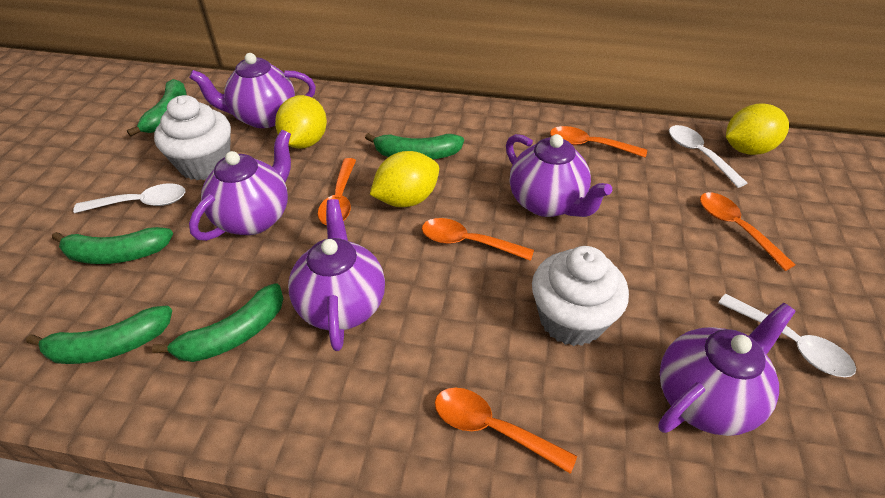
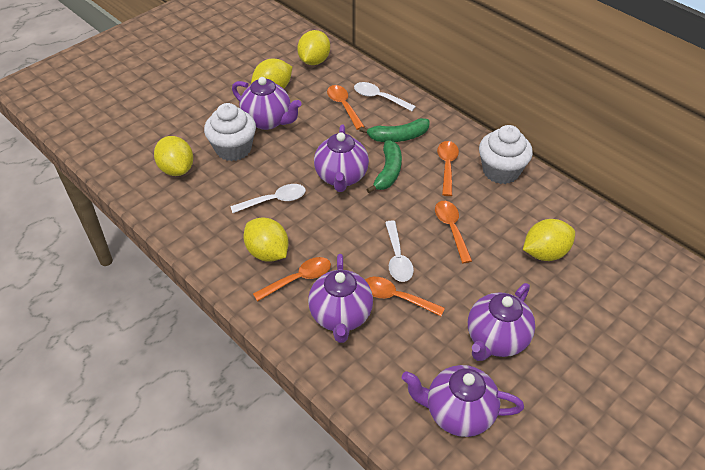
green banana: 5 -> 2
yellow lemon: 3 -> 5

